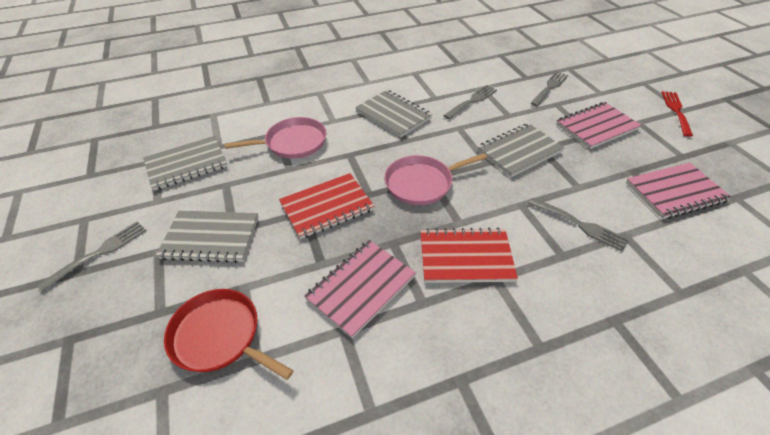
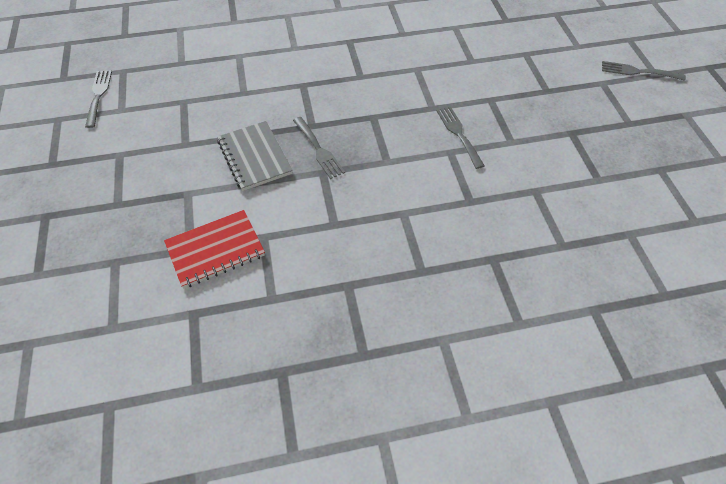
grey notebook: 4 -> 1
pink notebook: 3 -> 0
pink pan: 2 -> 0
red fork: 1 -> 0
red notebook: 2 -> 1
red pan: 1 -> 0

